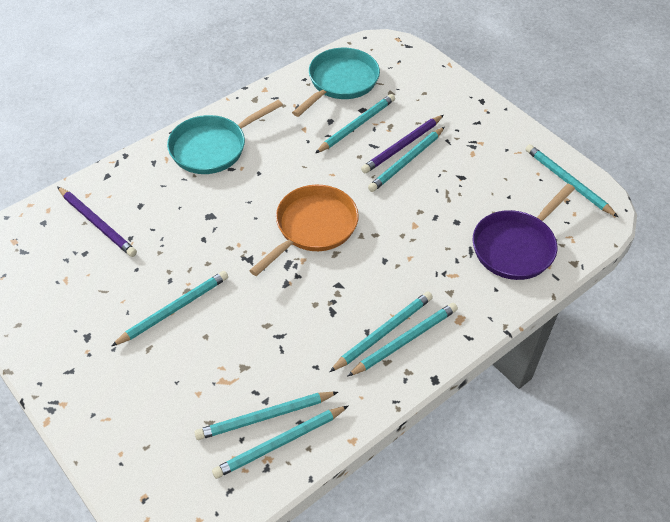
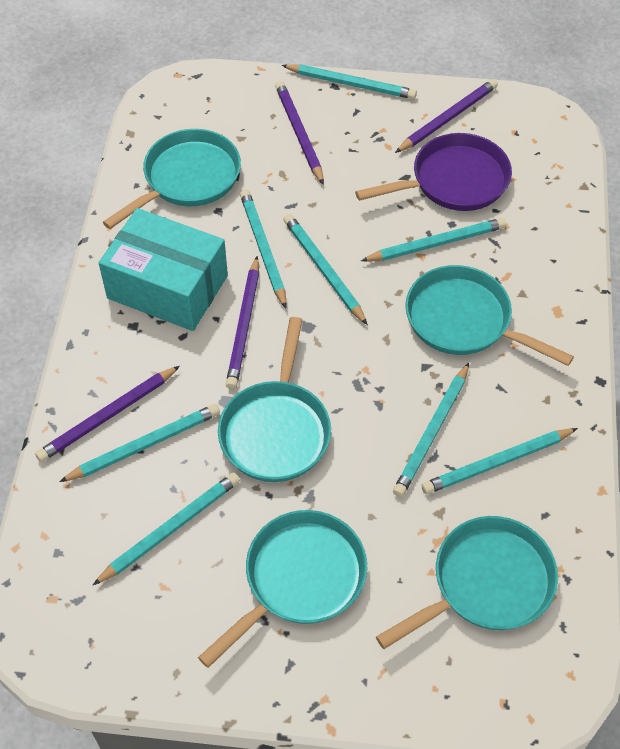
orange pan: 1 -> 0
purple pencil: 2 -> 4
turquoise box: 0 -> 1
turquoise pan: 2 -> 5

